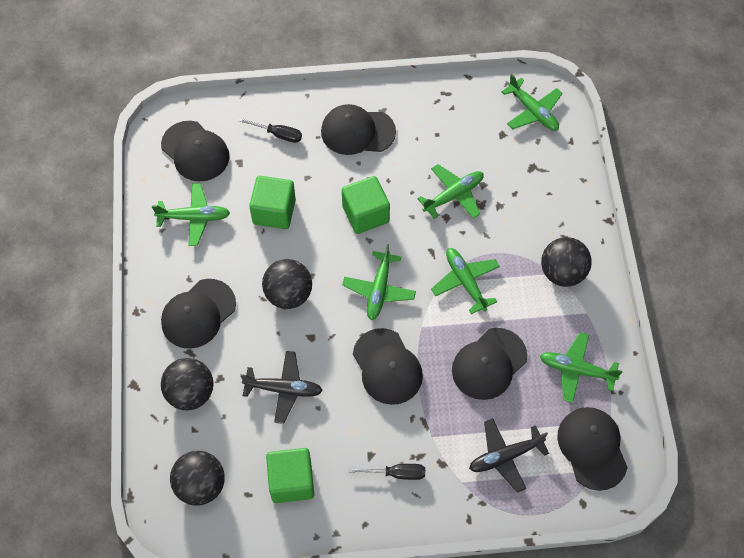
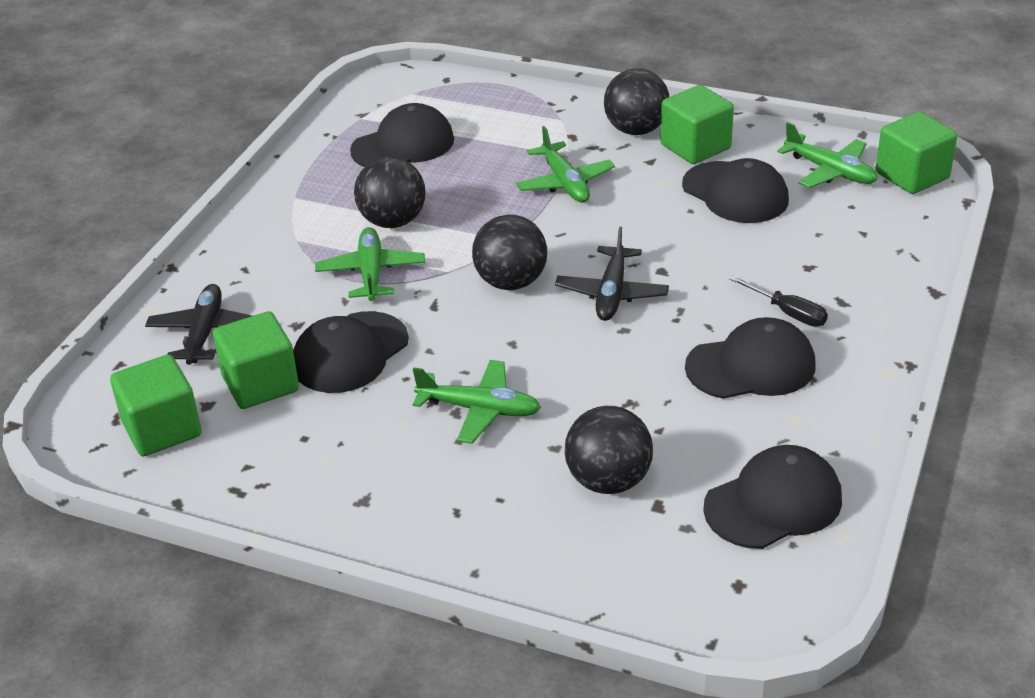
black cap: 6 -> 5
black screwdriver: 2 -> 1
green cube: 3 -> 4
green plane: 6 -> 4

